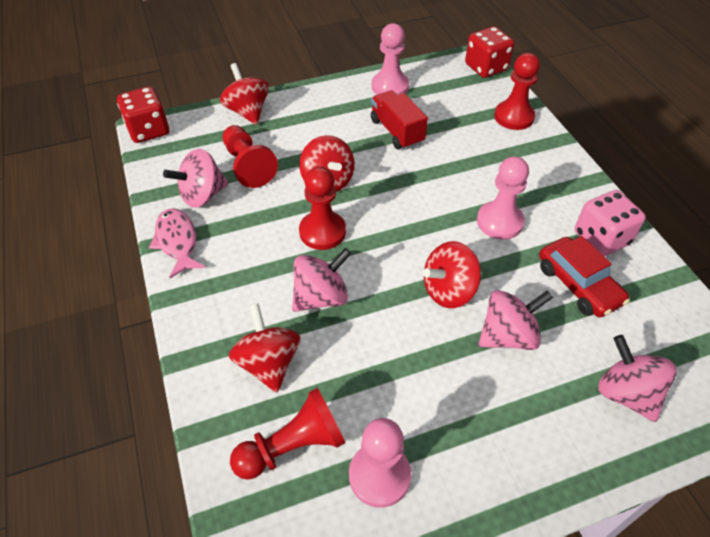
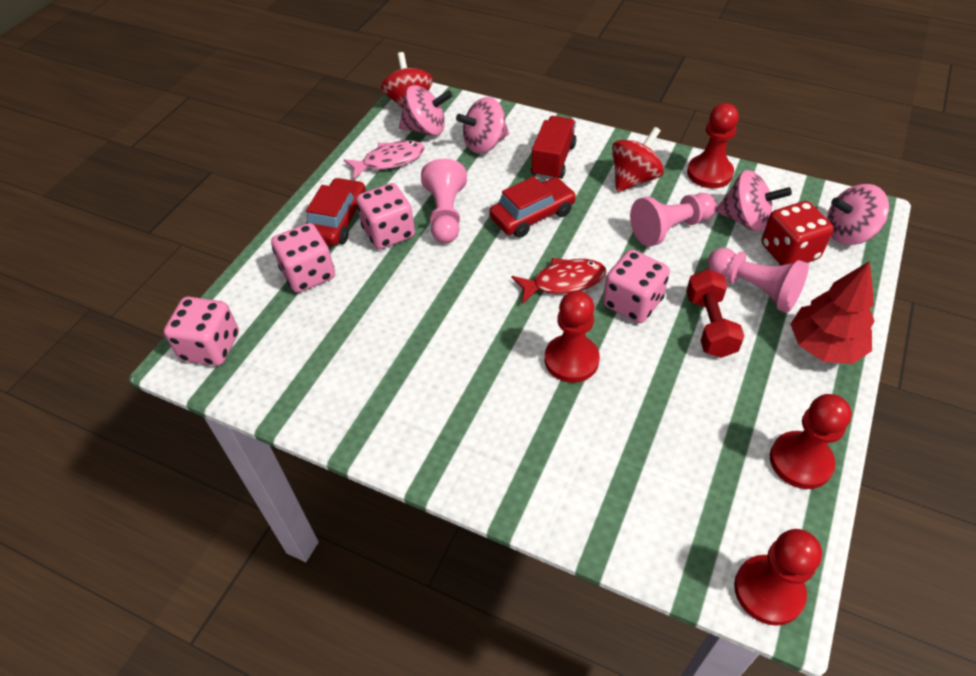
pink dice: 1 -> 4
red car: 1 -> 2
red dice: 2 -> 1
red dumbbell: 0 -> 1
red fish: 0 -> 1
red spinning top: 4 -> 2
red tree: 0 -> 1

